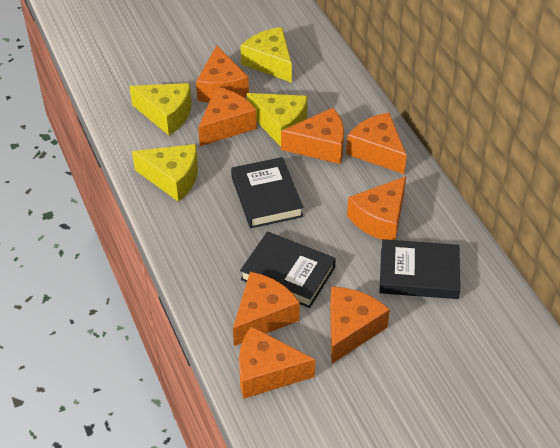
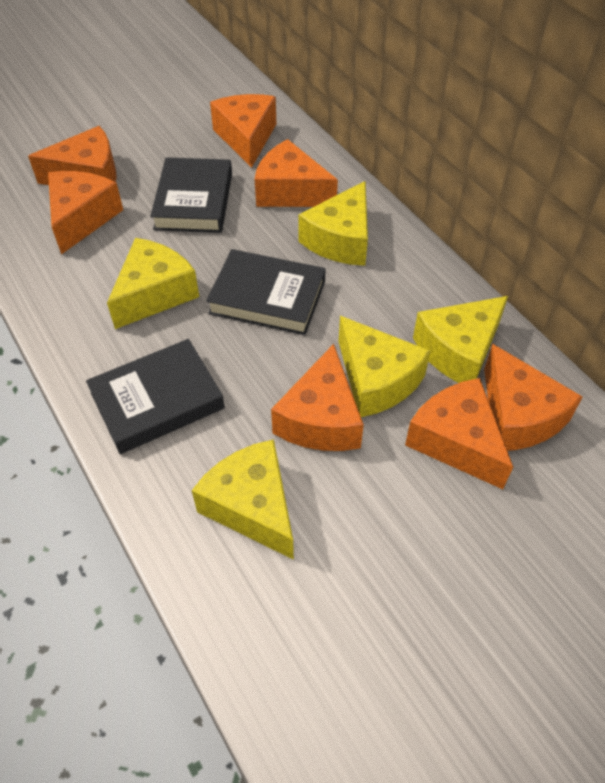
orange cheese: 8 -> 7
yellow cheese: 4 -> 5

